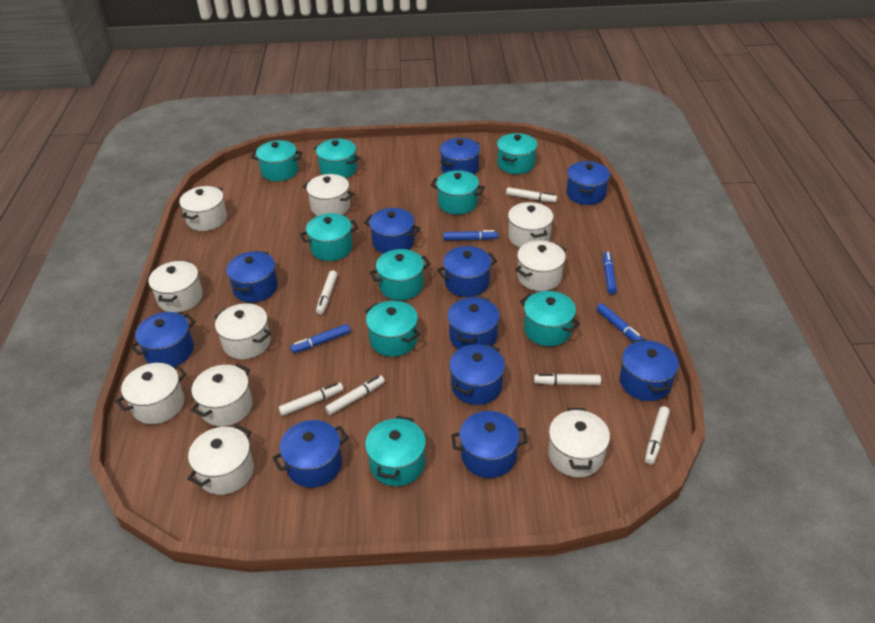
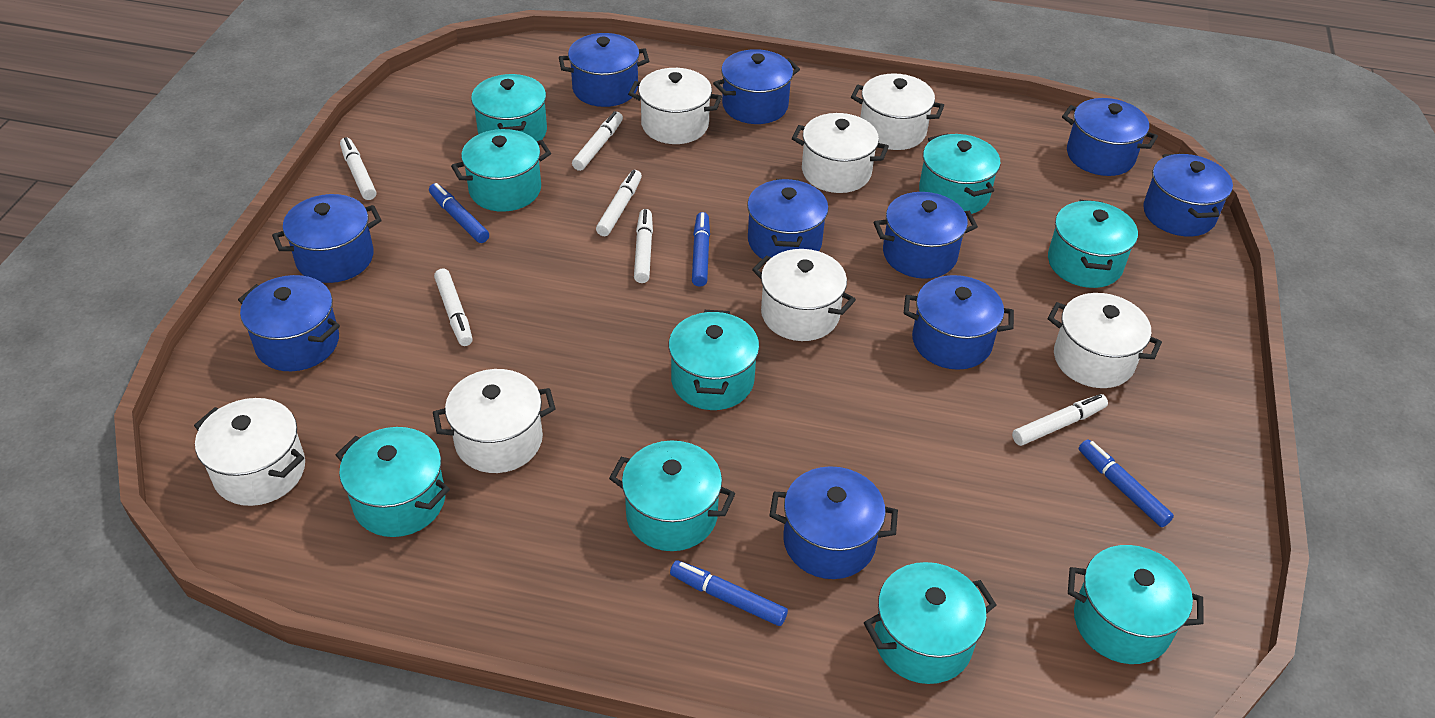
blue pot: 11 -> 10
white pot: 10 -> 7

